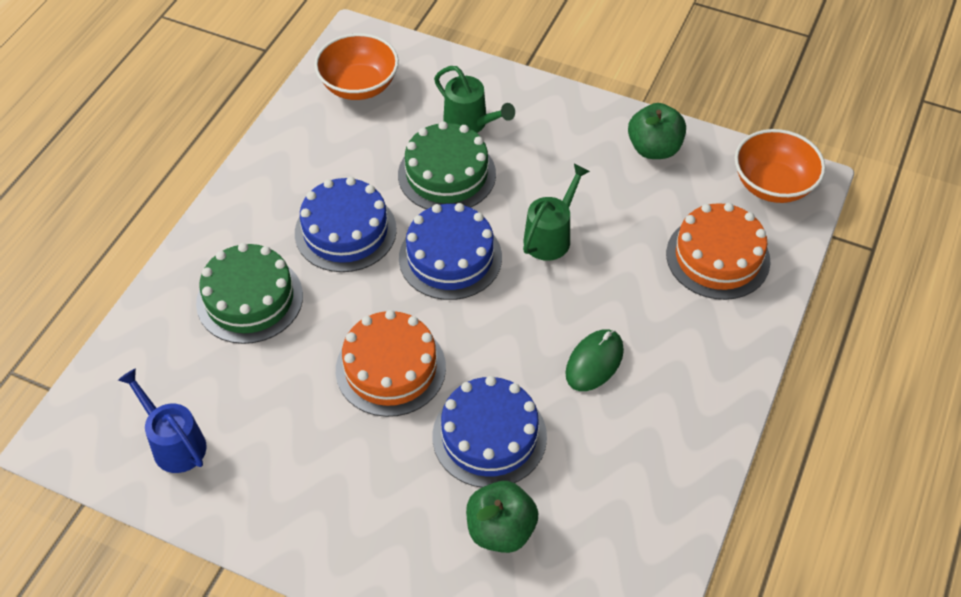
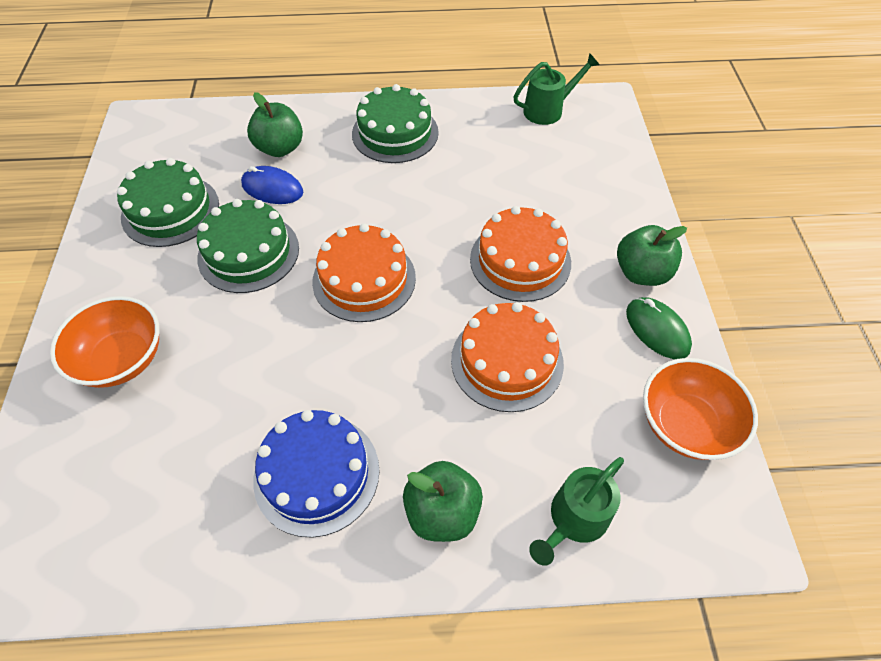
blue cake: 3 -> 1
blue mouse: 0 -> 1
blue watering can: 1 -> 0
green apple: 2 -> 3
green cake: 2 -> 3
orange cake: 2 -> 3

